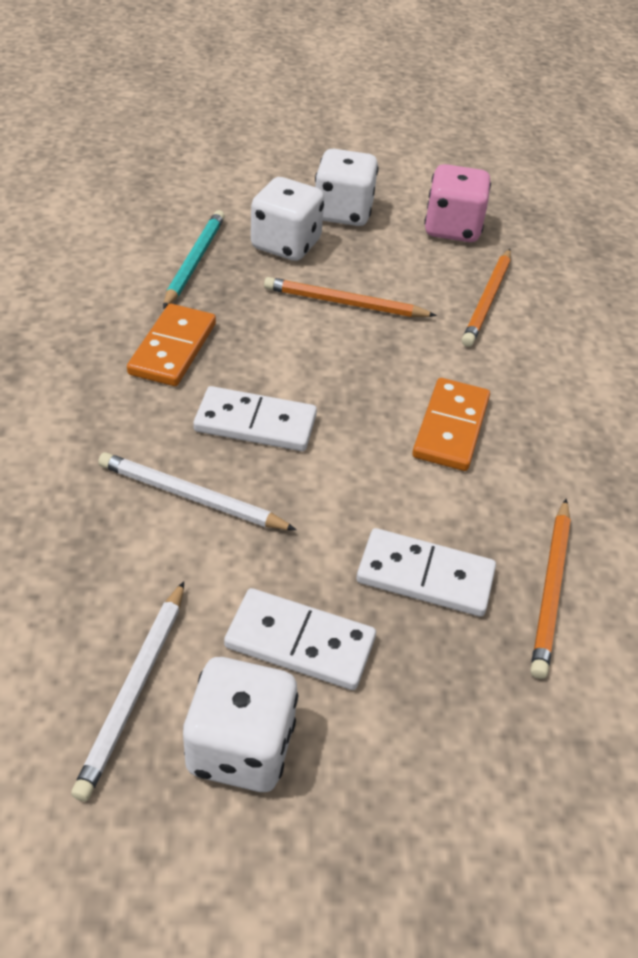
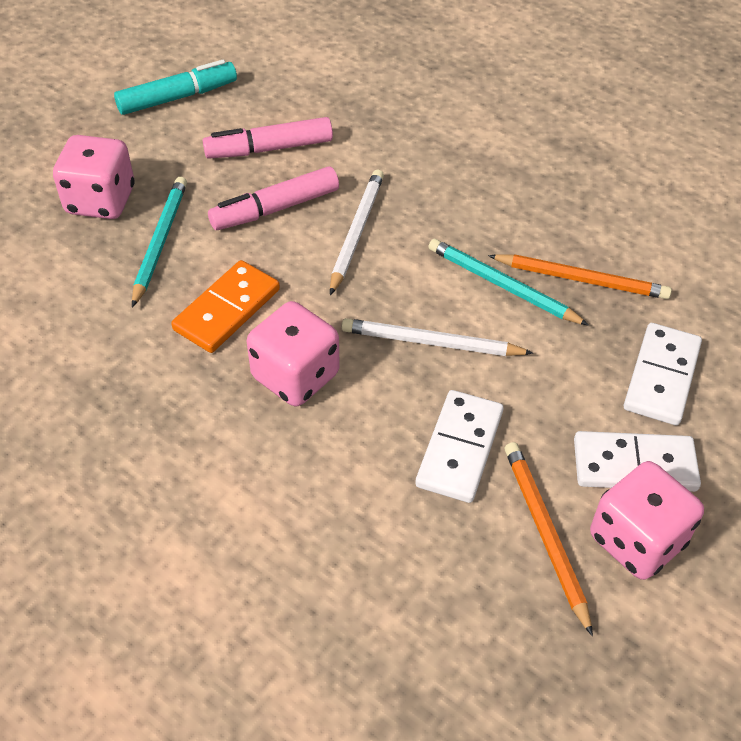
orange domino: 2 -> 1
orange pencil: 3 -> 2
pink dice: 1 -> 3
pink marker: 0 -> 2
turquoise marker: 0 -> 1
turquoise pencil: 1 -> 2
white dice: 3 -> 0

